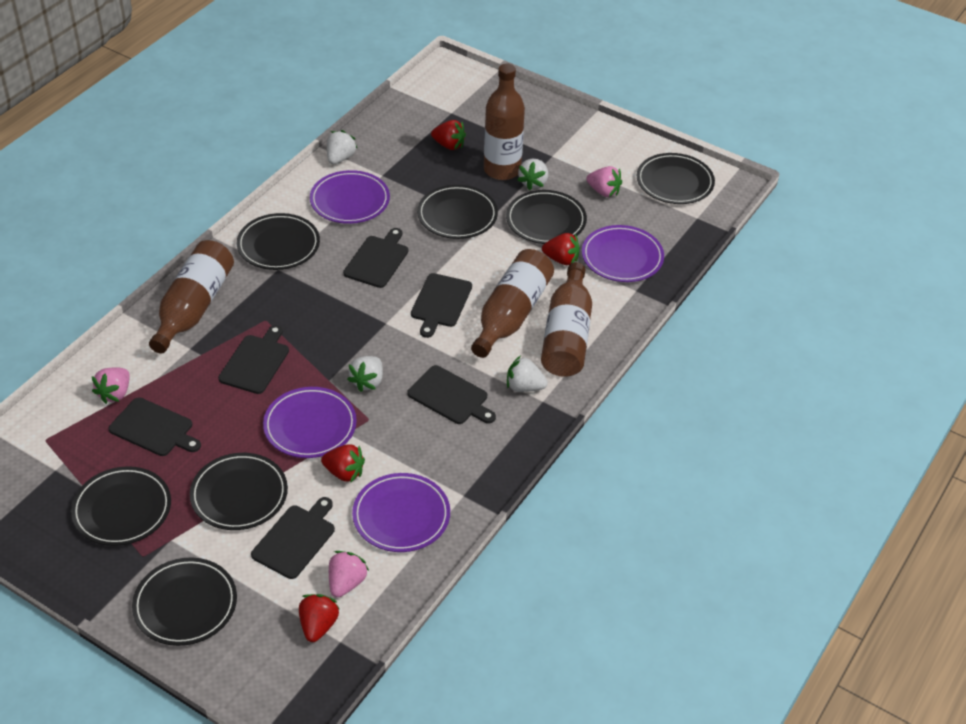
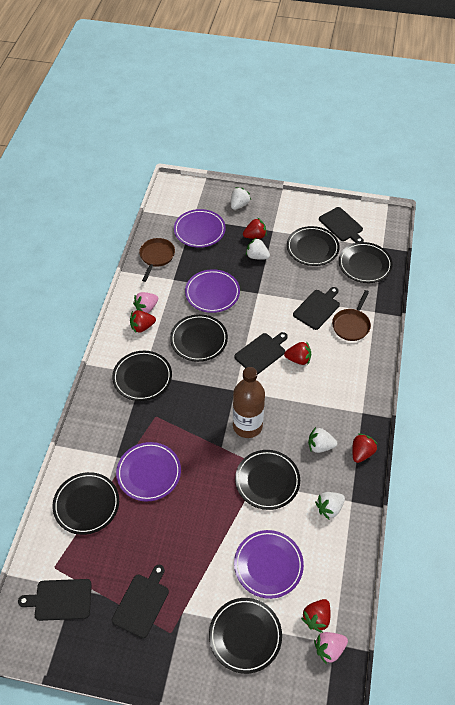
black cutting board: 6 -> 5
brown bottle: 4 -> 1
brown pan: 0 -> 2
pink strawberry: 3 -> 2
red strawberry: 4 -> 5

